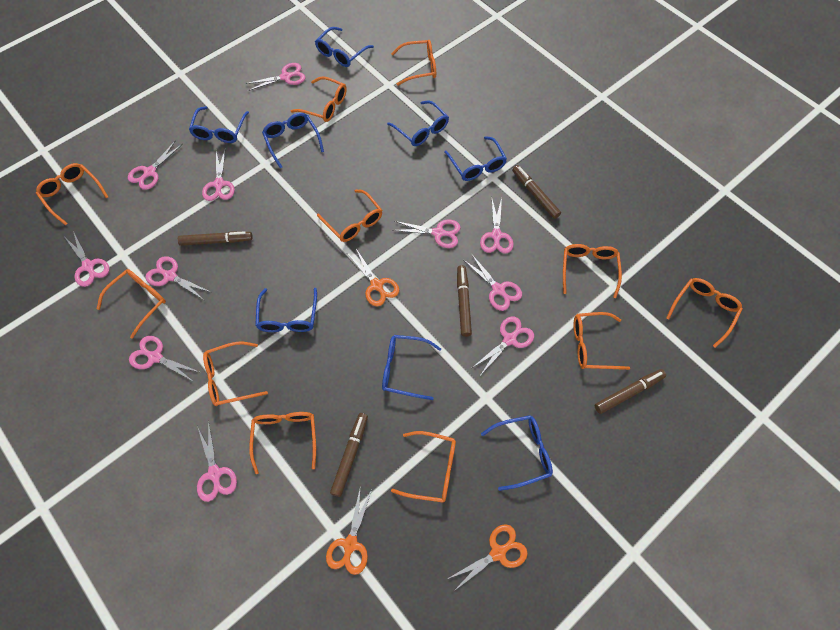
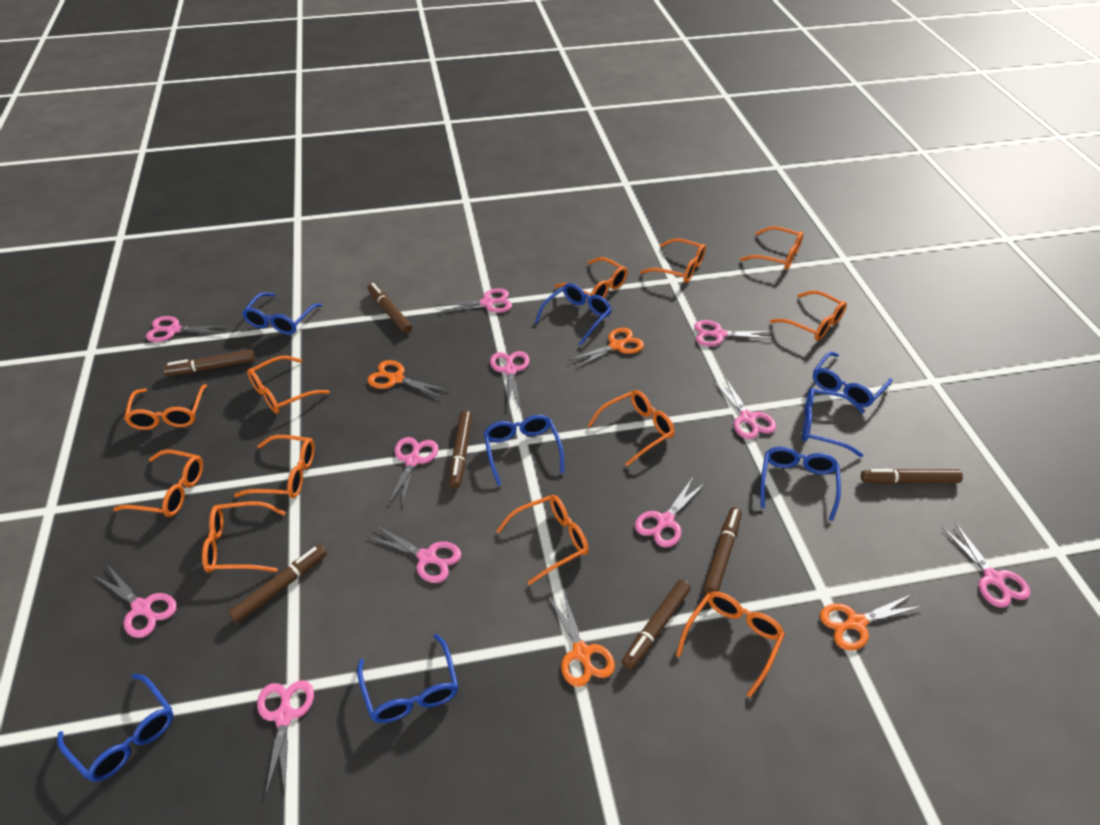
brown marker: 5 -> 7
orange glasses: 11 -> 12
orange scissors: 3 -> 4

